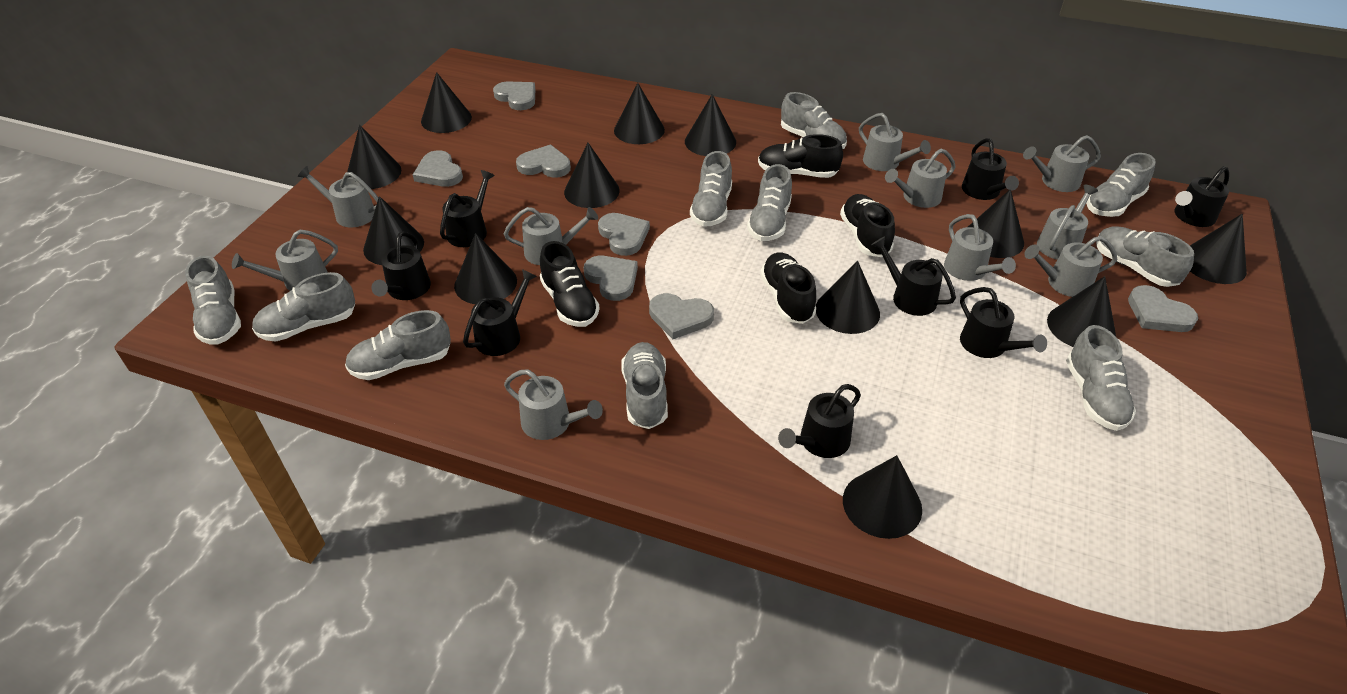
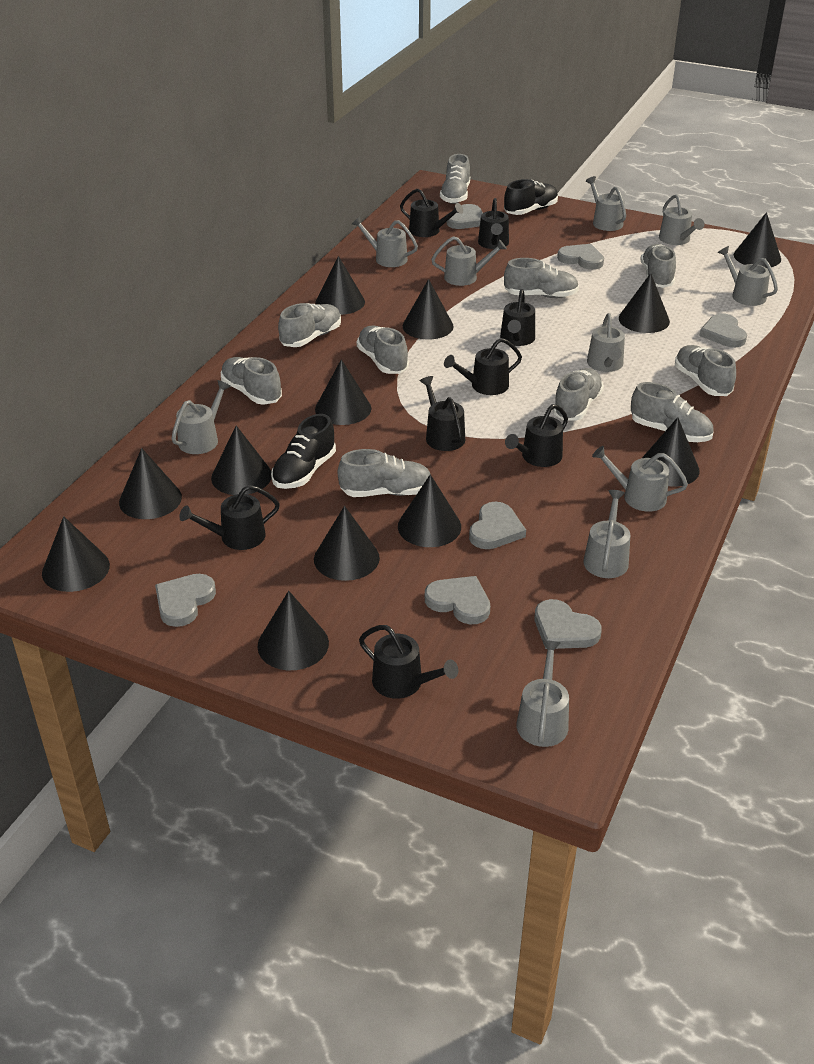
black shoe: 4 -> 2

